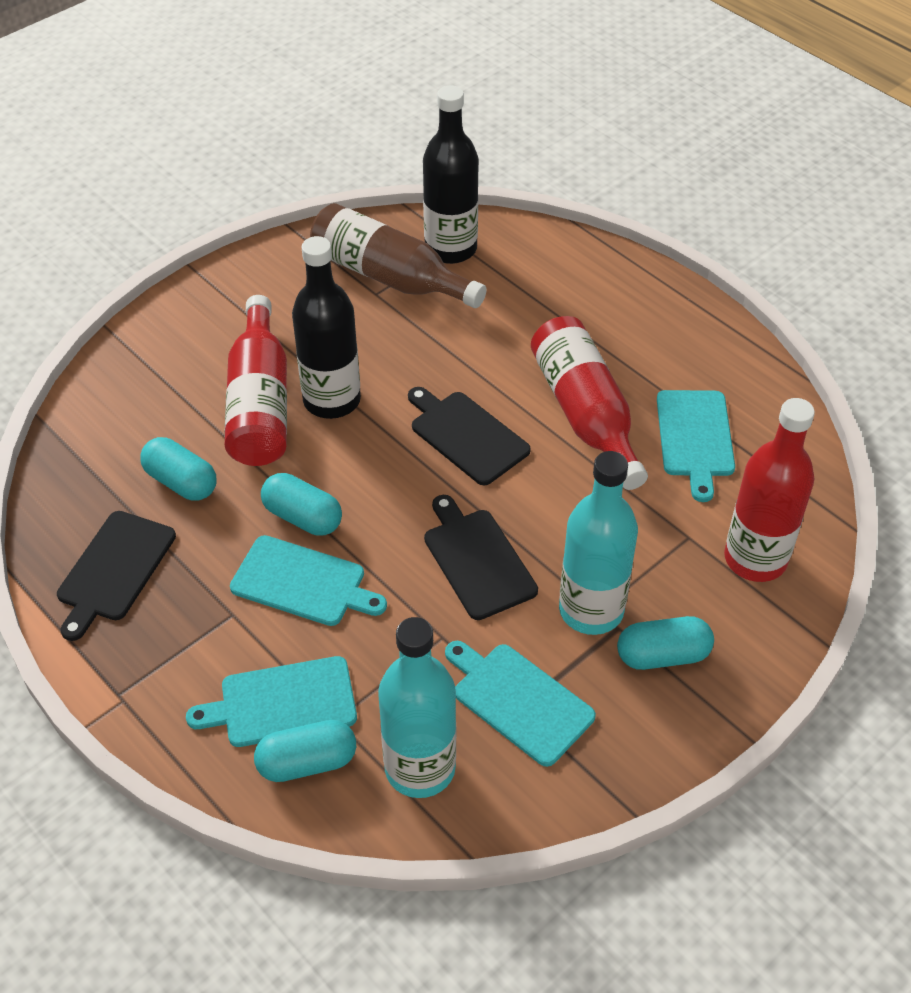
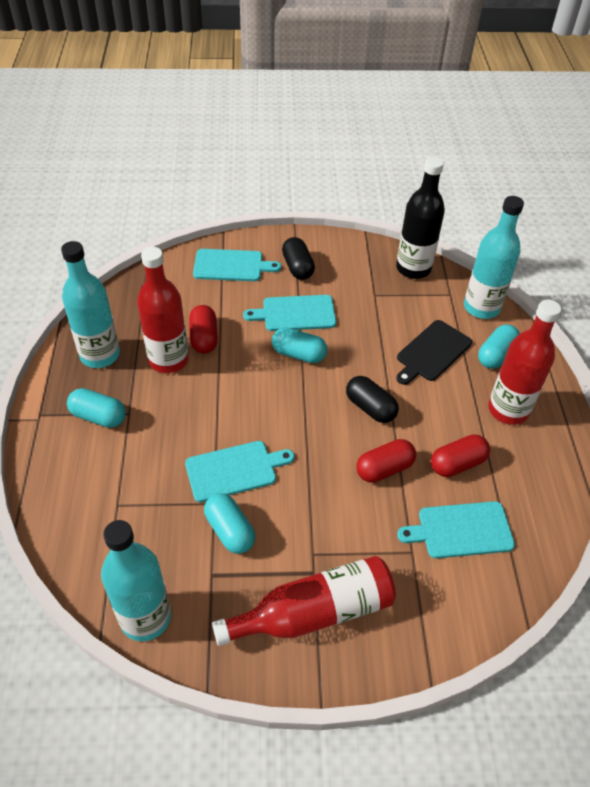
black bottle: 2 -> 1
black capsule: 0 -> 2
black cutting board: 3 -> 1
brown bottle: 1 -> 0
red capsule: 0 -> 3
turquoise bottle: 2 -> 3

